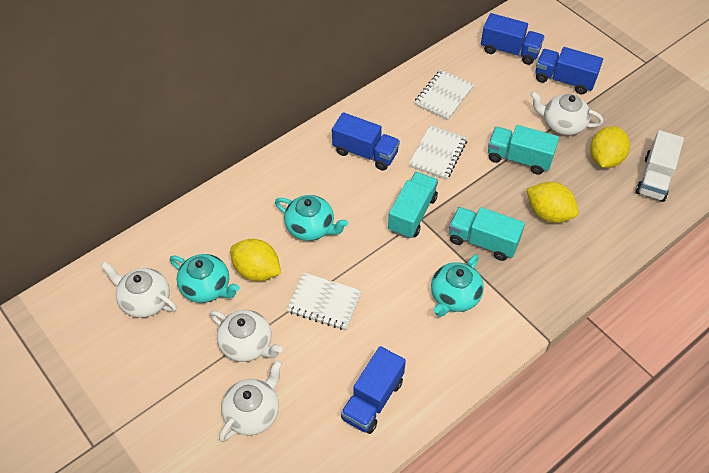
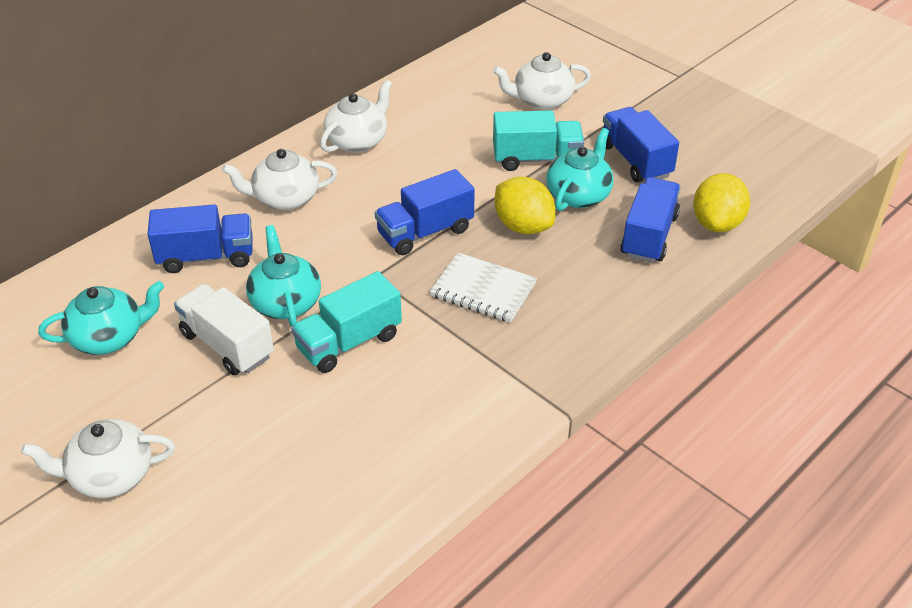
turquoise truck: 3 -> 2
white notebook: 3 -> 1
yellow lemon: 3 -> 2

